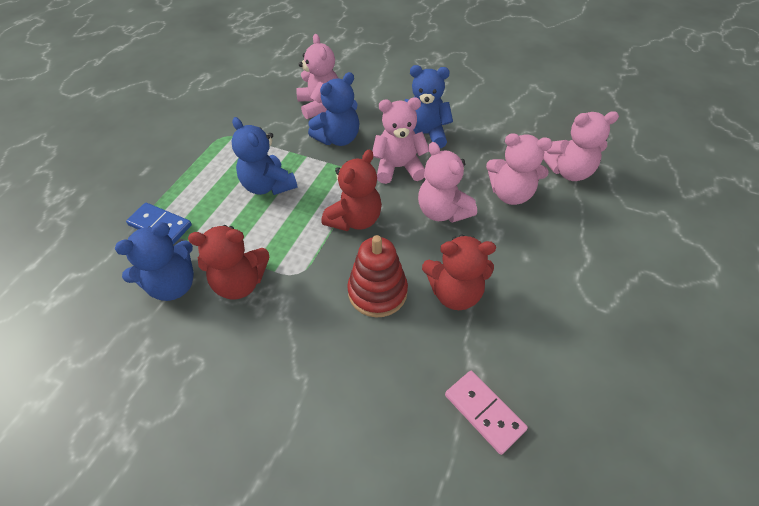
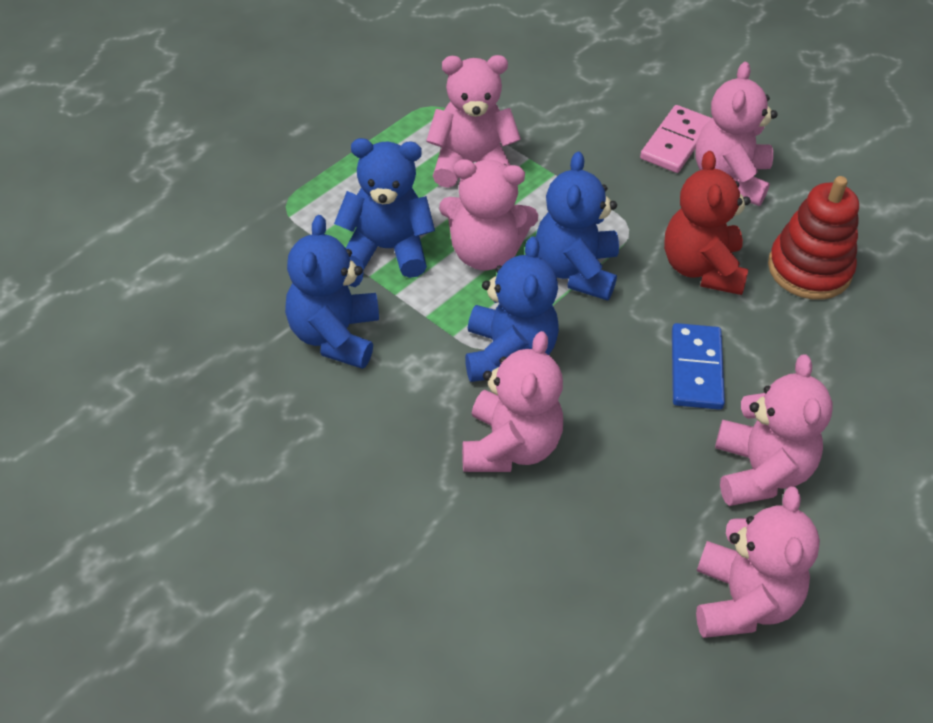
pink teddy bear: 5 -> 6
red teddy bear: 3 -> 1

